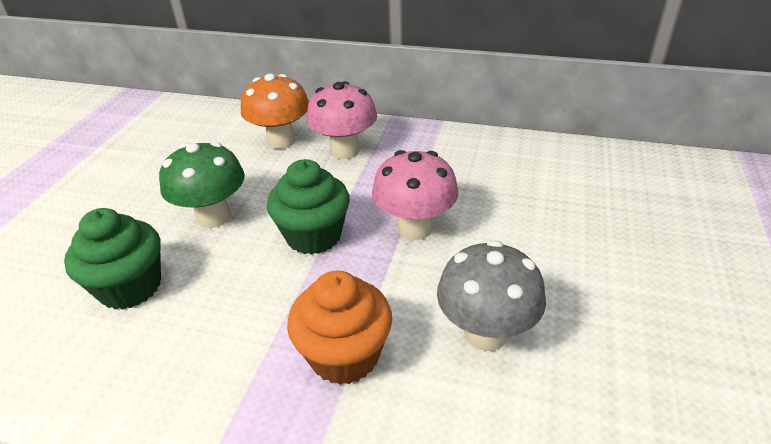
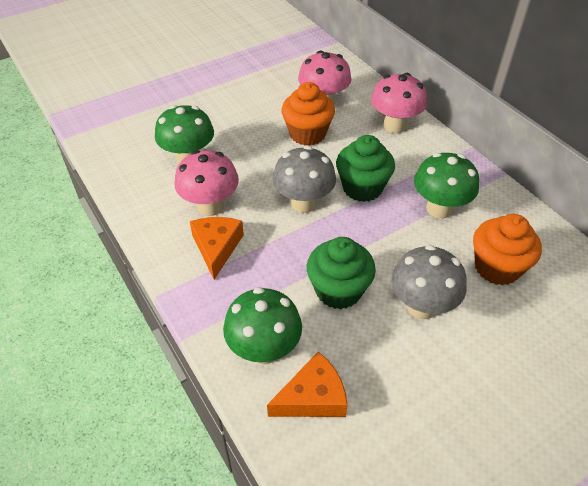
green mushroom: 1 -> 3
grey mushroom: 1 -> 2
orange cheese: 0 -> 2
orange cupcake: 1 -> 2
orange mushroom: 1 -> 0
pink mushroom: 2 -> 3

